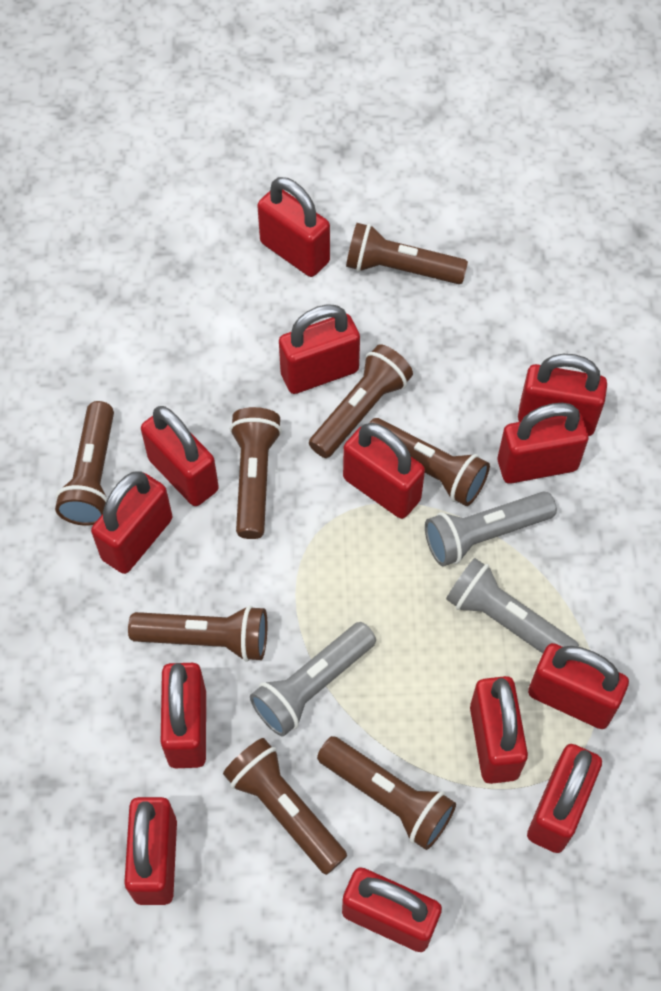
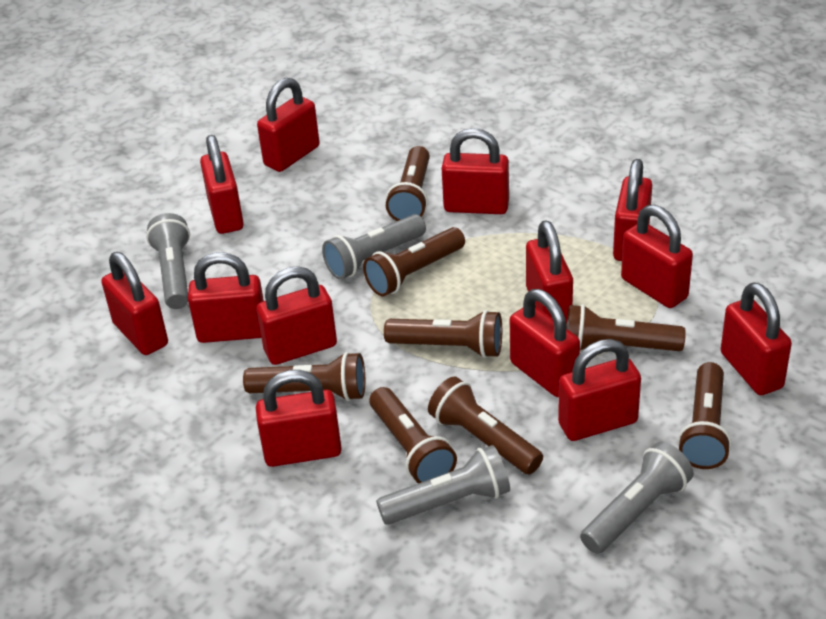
grey flashlight: 3 -> 4

